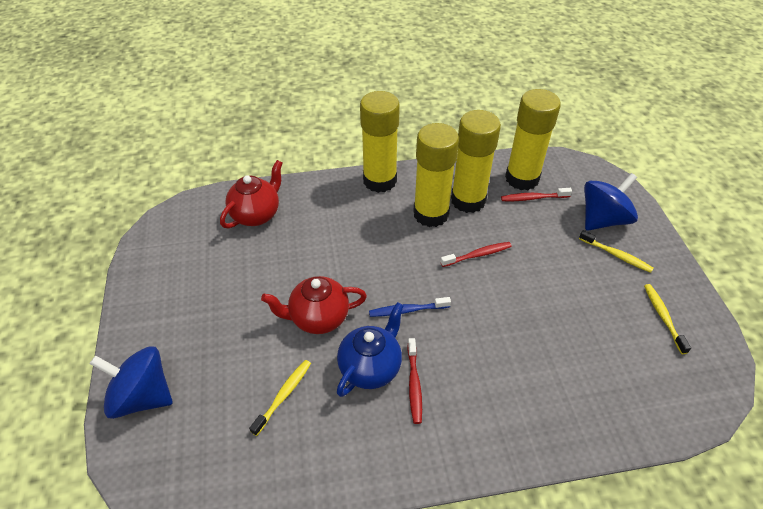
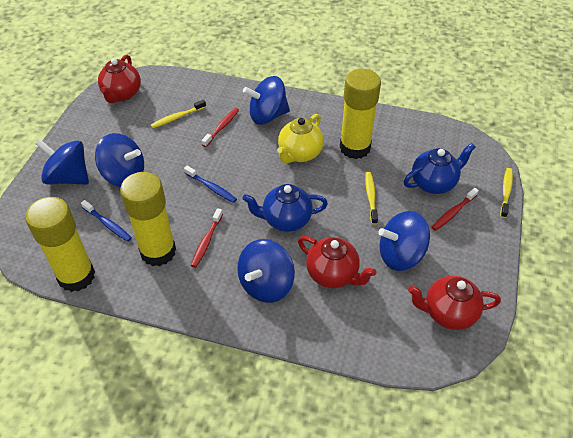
blue spinning top: 2 -> 5
blue teapot: 1 -> 2
blue toothbrush: 1 -> 2
red teapot: 2 -> 3
yellow glue stick: 4 -> 3
yellow teapot: 0 -> 1

